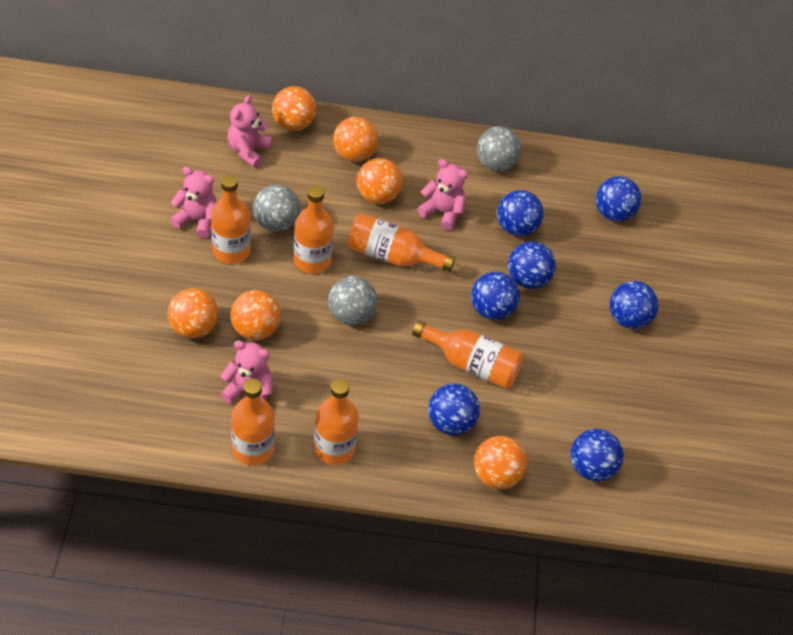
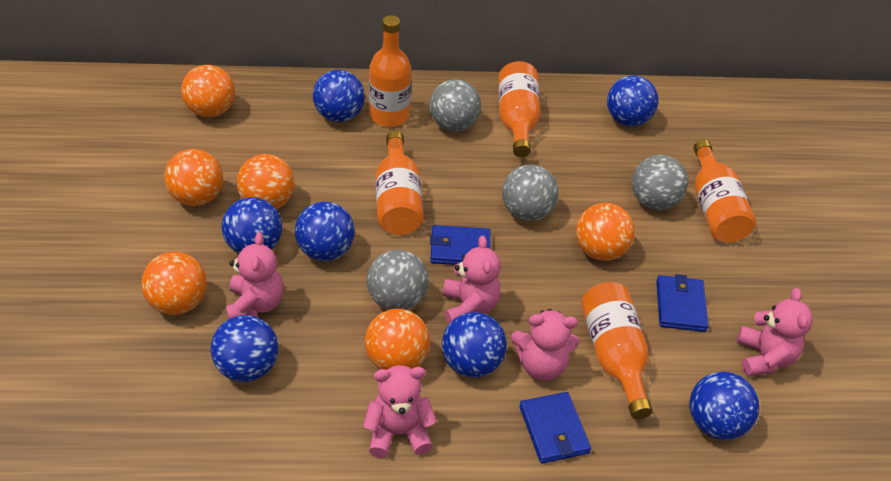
blue wallet: 0 -> 3
grey ball: 3 -> 4
orange bottle: 6 -> 5
pink teddy bear: 4 -> 5

